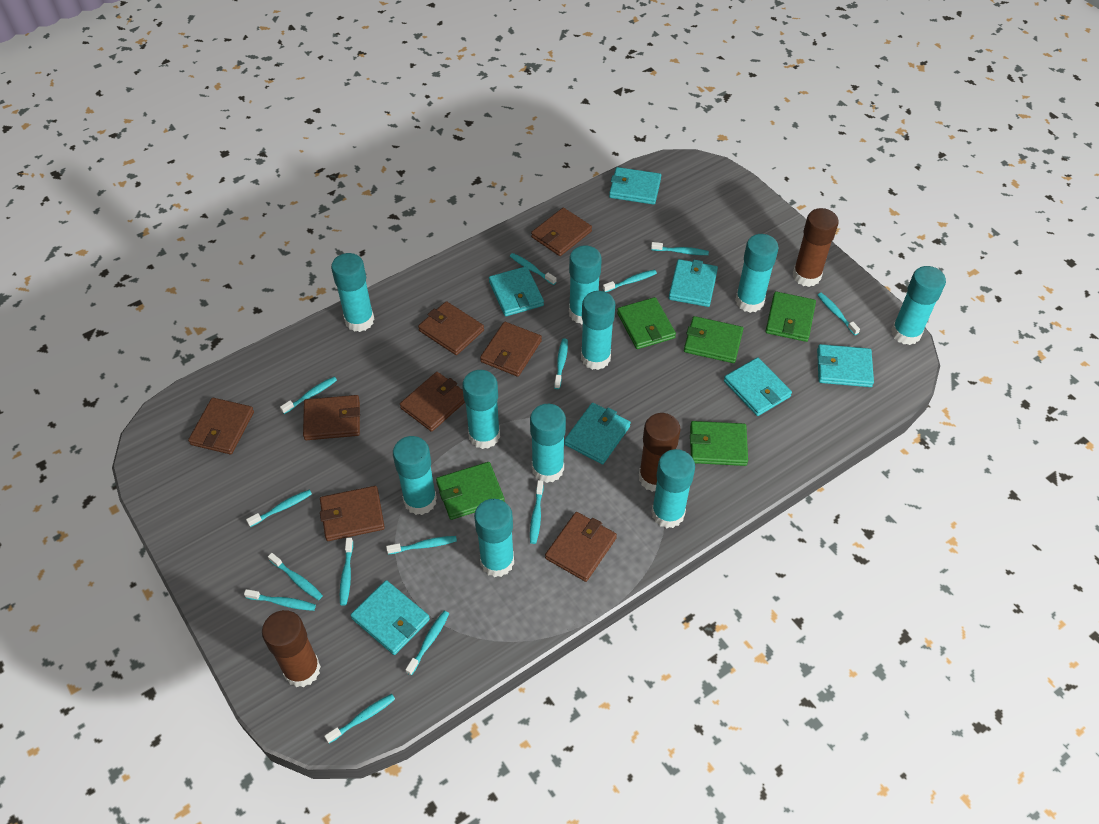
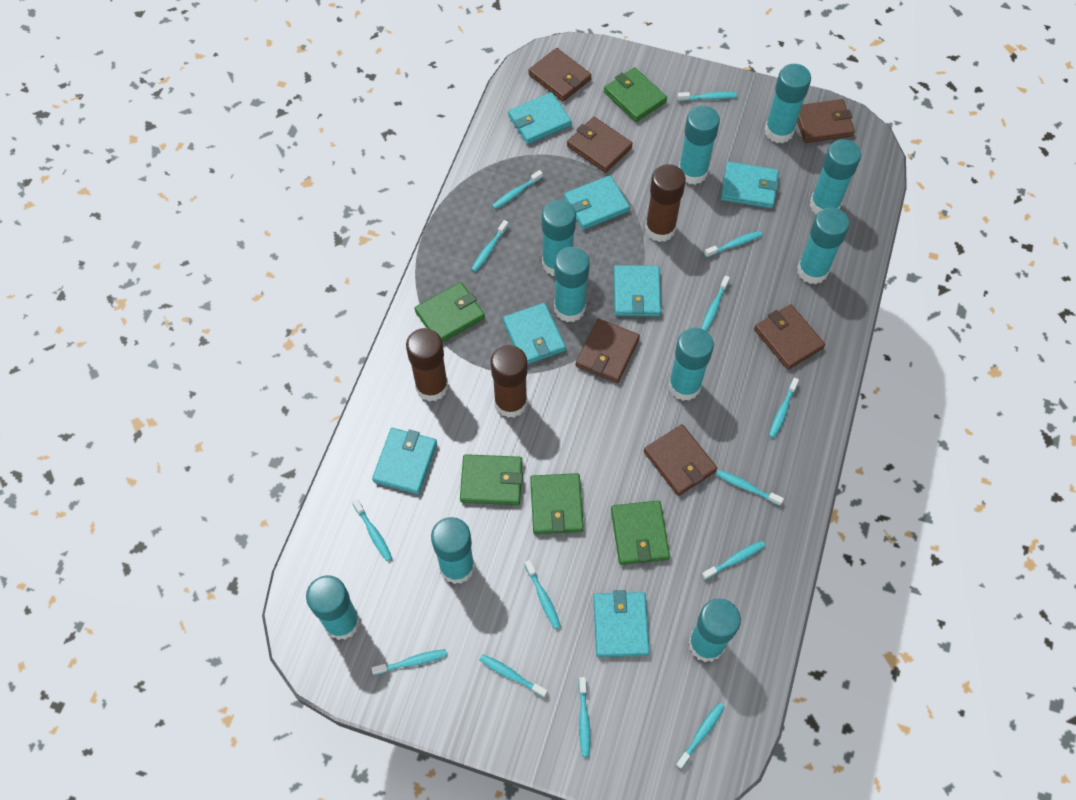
brown wallet: 8 -> 6

